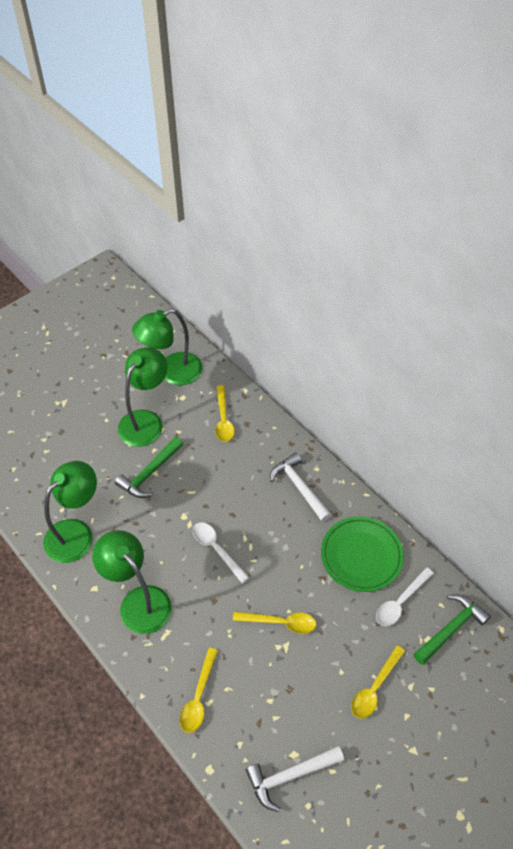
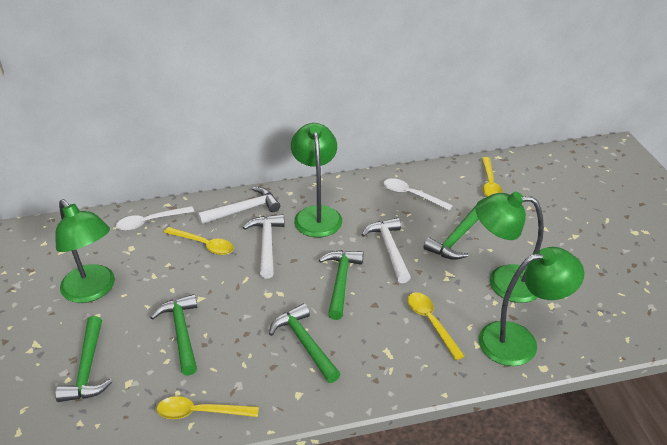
green hammer: 2 -> 5
green plate: 1 -> 0
white hammer: 2 -> 3

